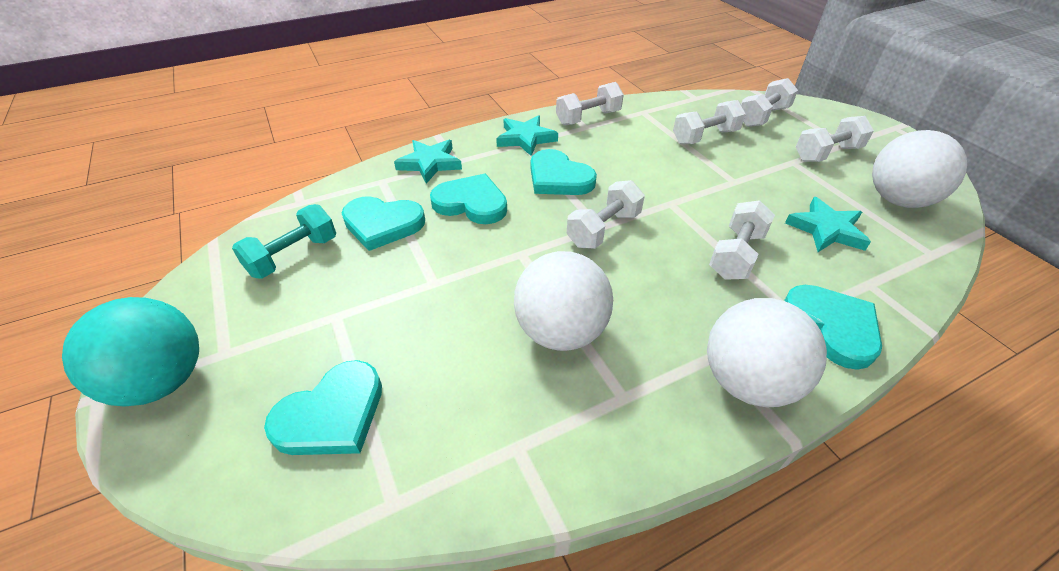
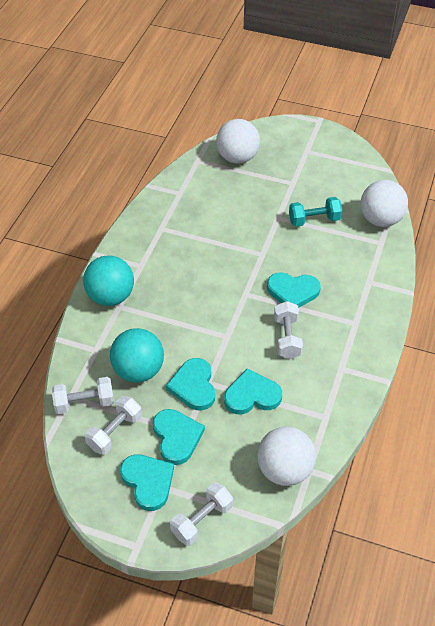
turquoise ball: 1 -> 2
turquoise star: 3 -> 0
white dumbbell: 6 -> 4

